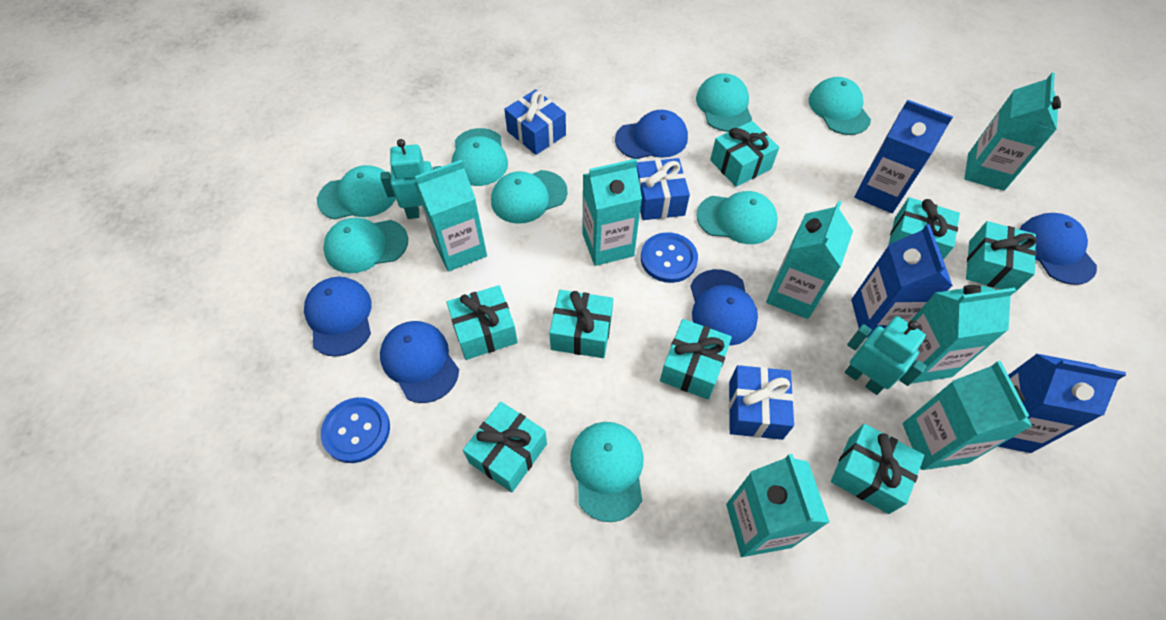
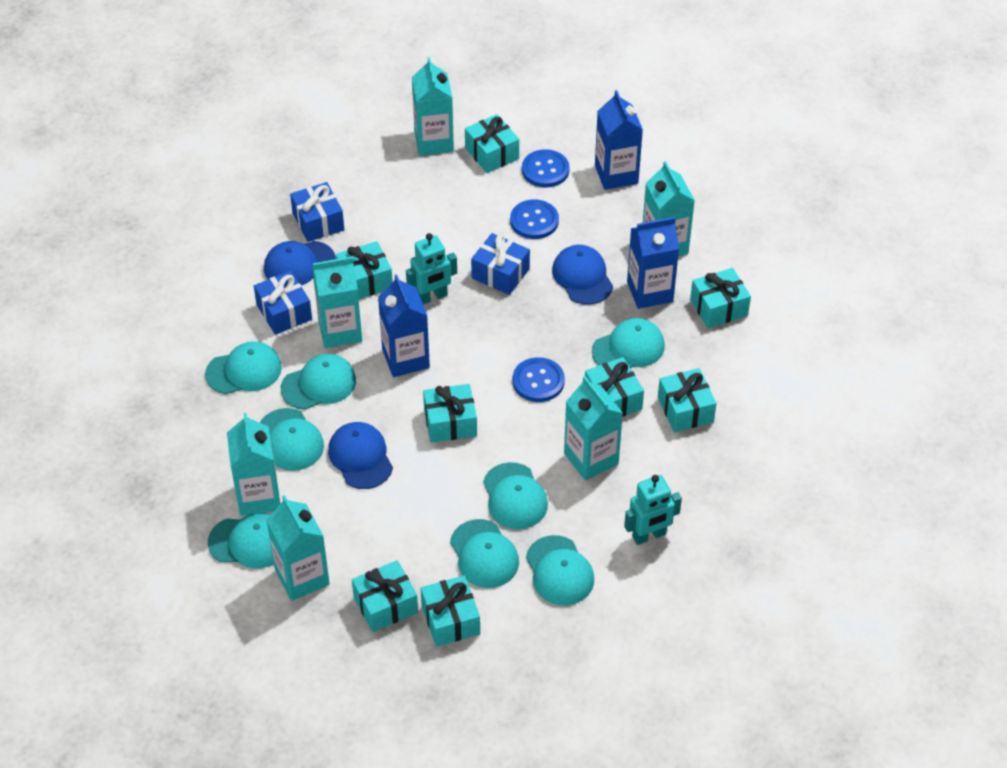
blue button: 2 -> 3
blue cap: 5 -> 3
turquoise carton: 7 -> 6

